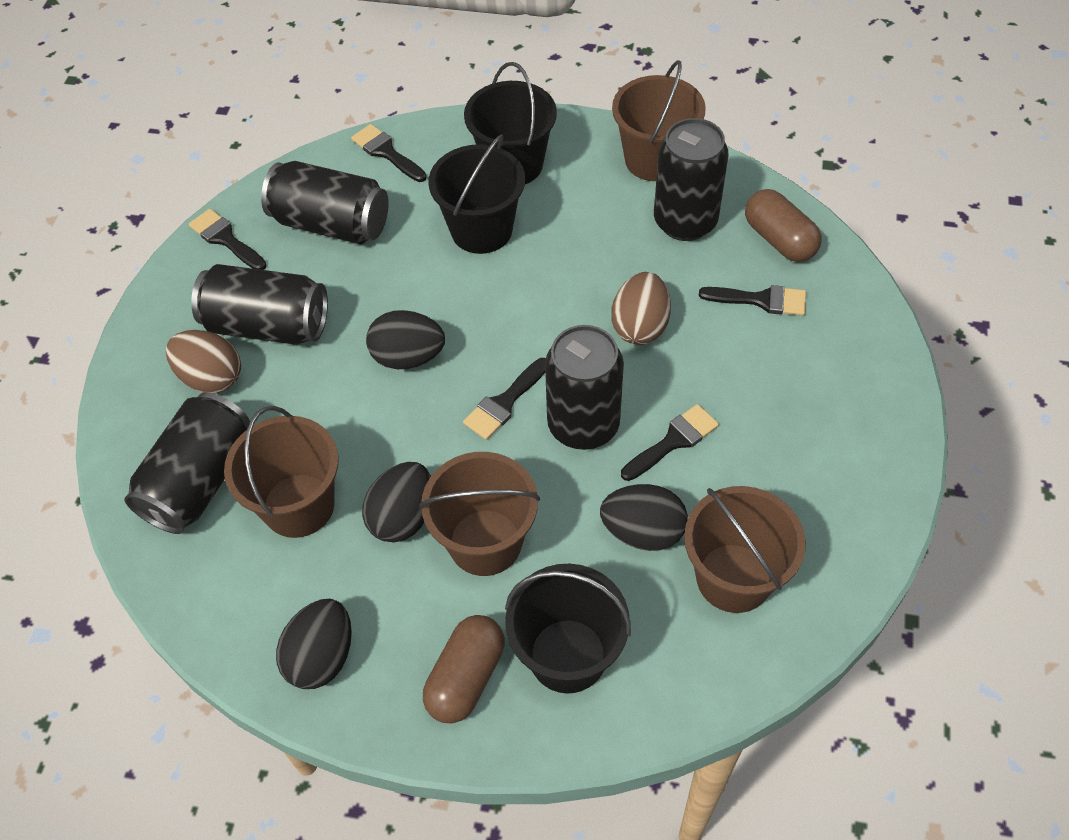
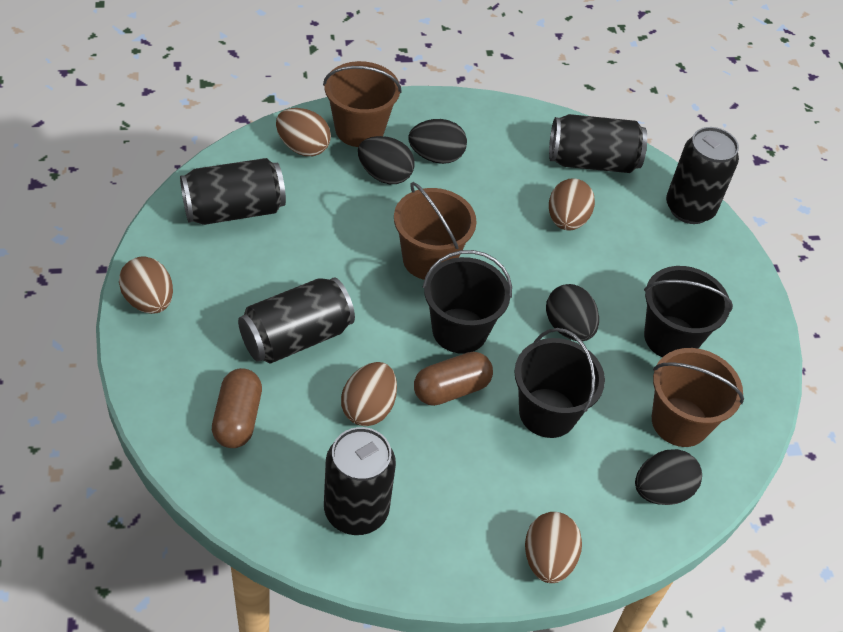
black brush: 5 -> 0
brown bucket: 4 -> 3
brown egg: 2 -> 5

